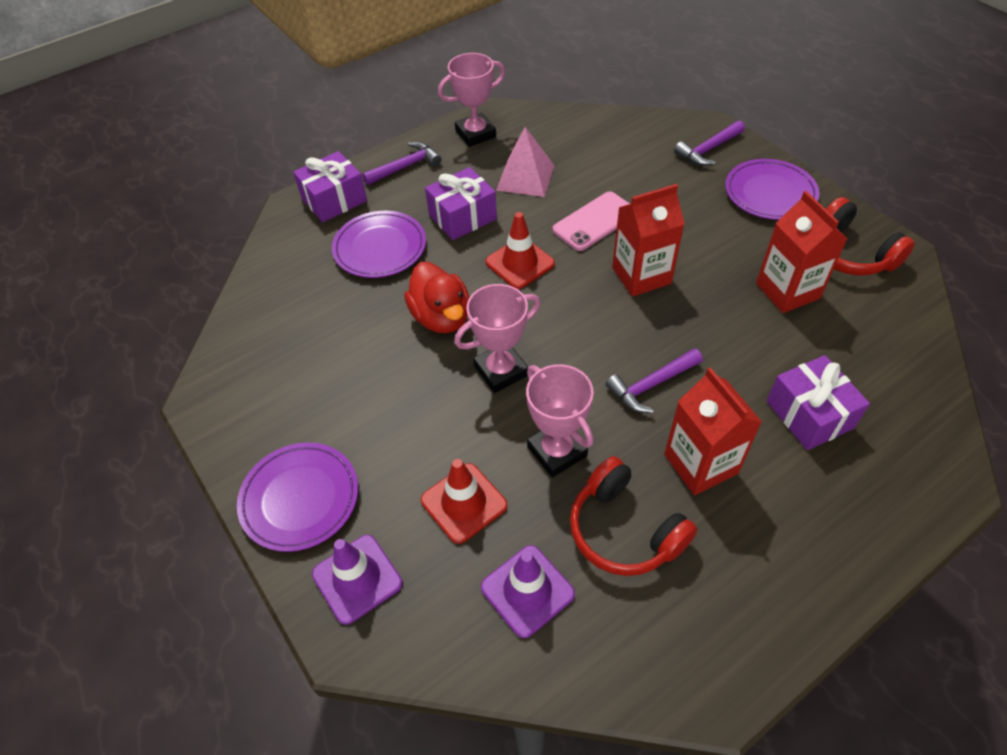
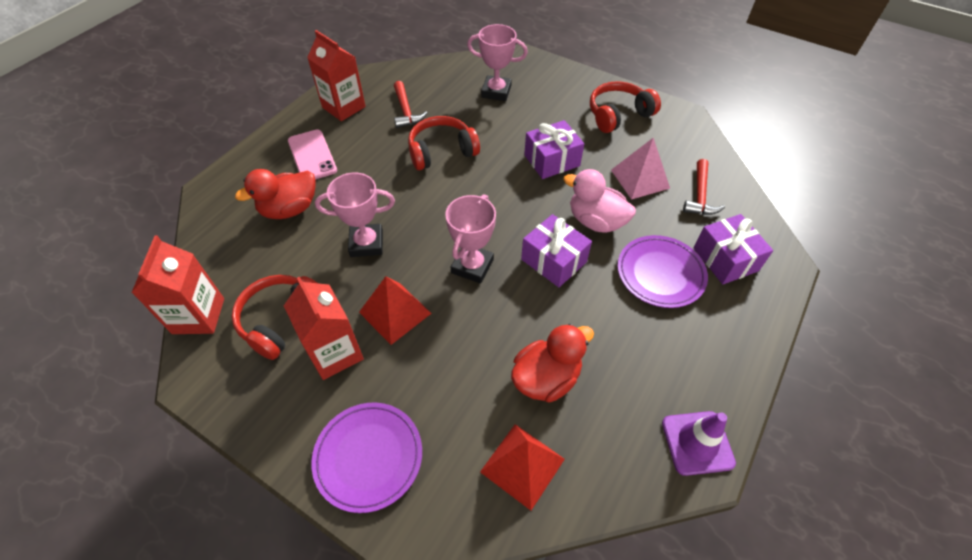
pink duck: 0 -> 1
purple hammer: 3 -> 0
purple plate: 3 -> 2
purple traffic cone: 2 -> 1
red duck: 1 -> 2
red hammer: 0 -> 2
red headphones: 2 -> 3
red pyramid: 0 -> 2
red traffic cone: 2 -> 0

